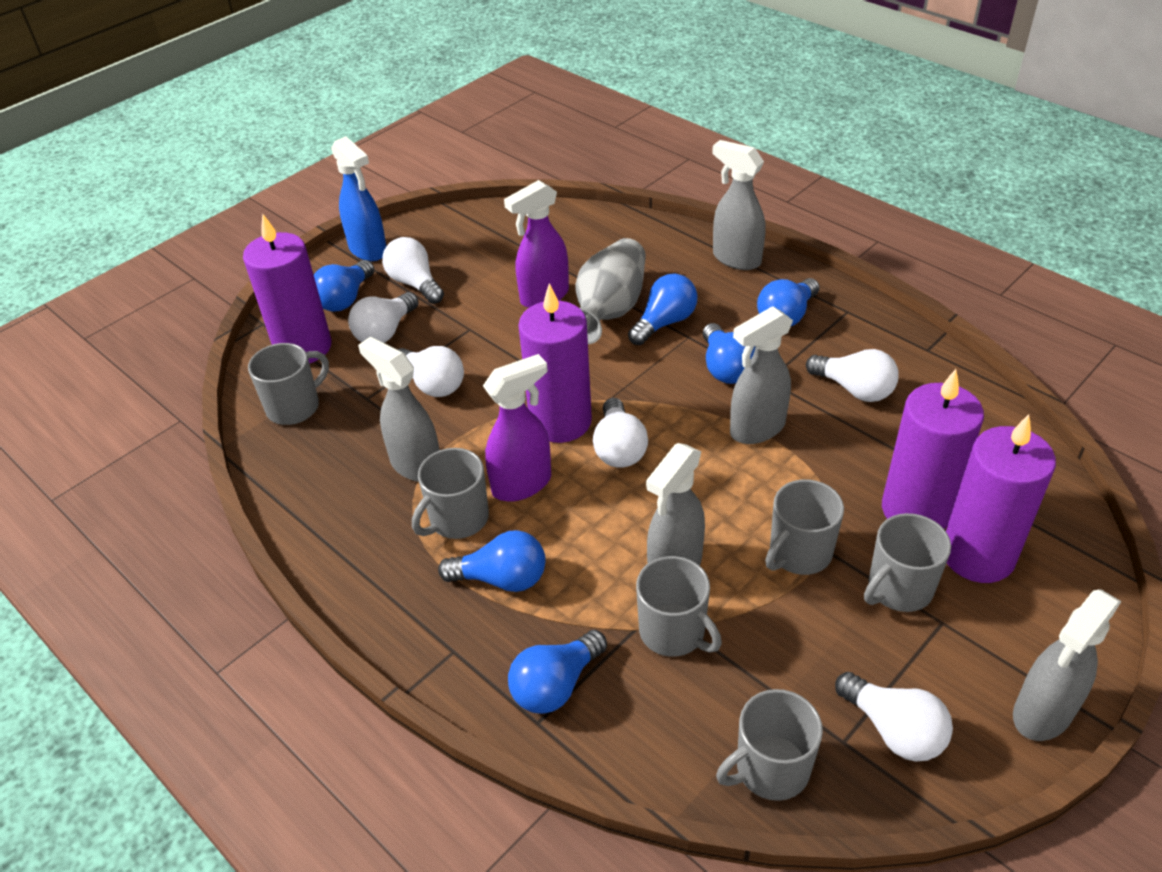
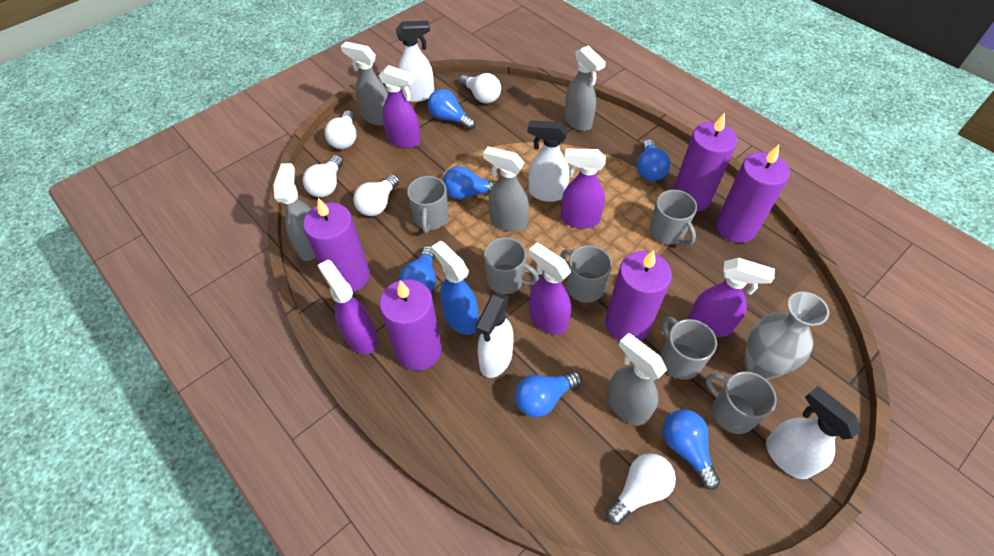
purple candle: 4 -> 5
purple spray bottle: 2 -> 5
white light bulb: 6 -> 5
white spray bottle: 0 -> 4

